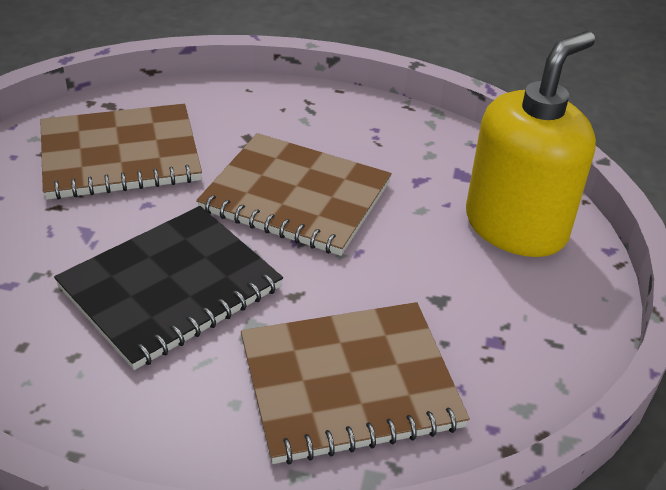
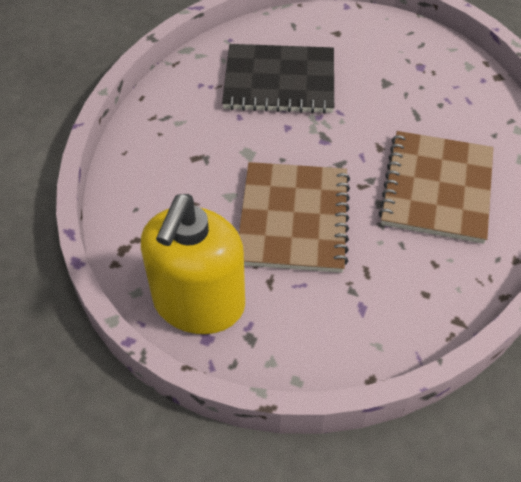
brown notebook: 3 -> 2

